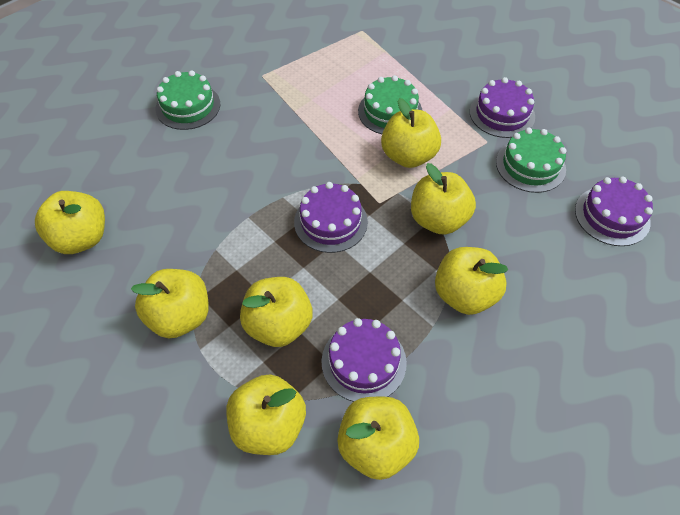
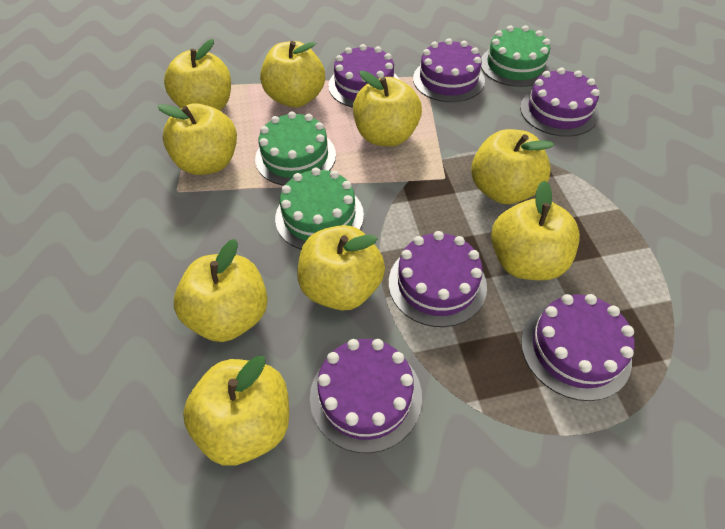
purple cake: 4 -> 6
yellow apple: 8 -> 9

